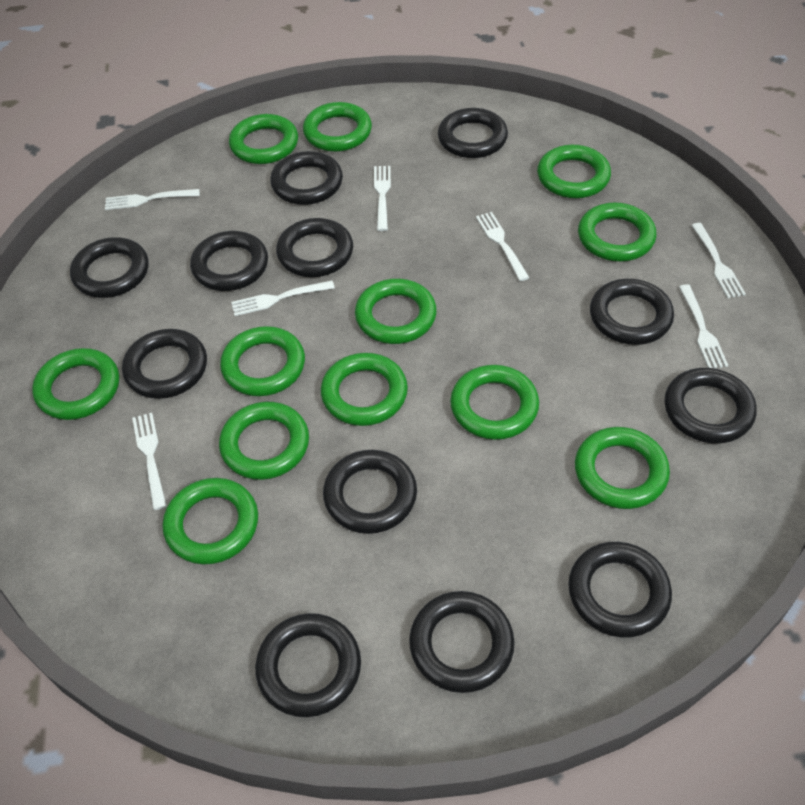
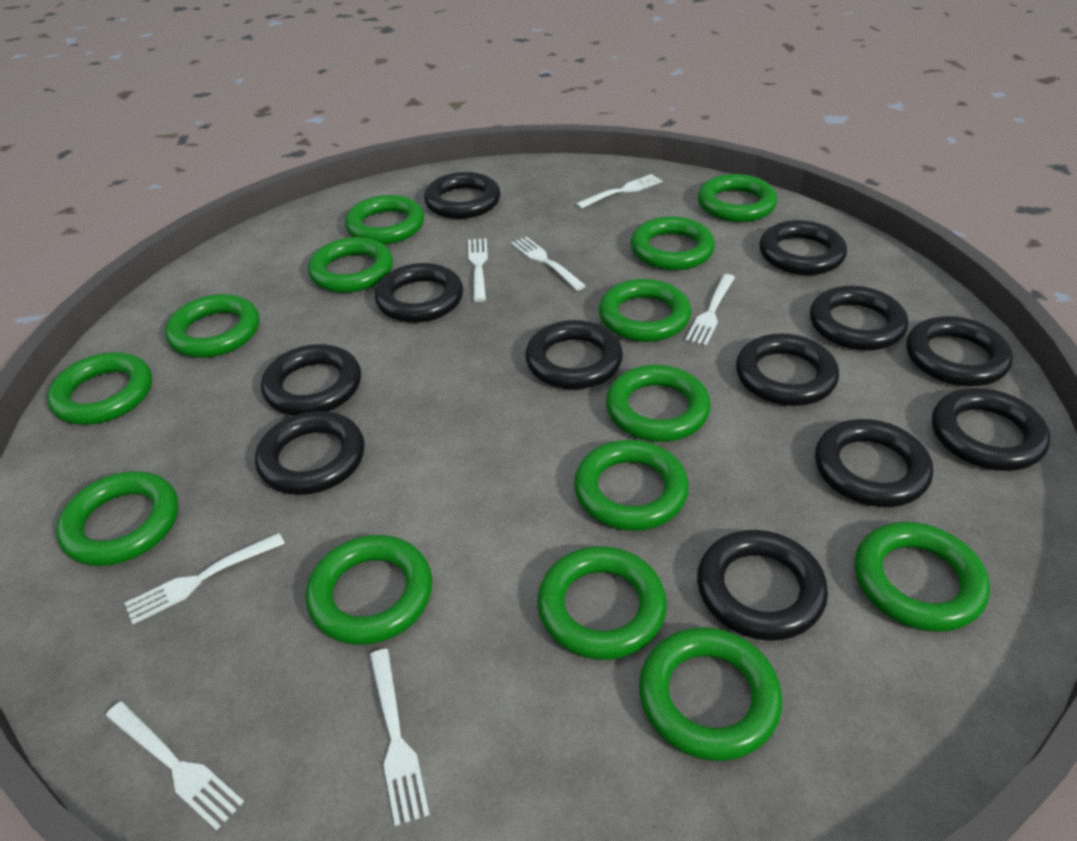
green ring: 12 -> 14

